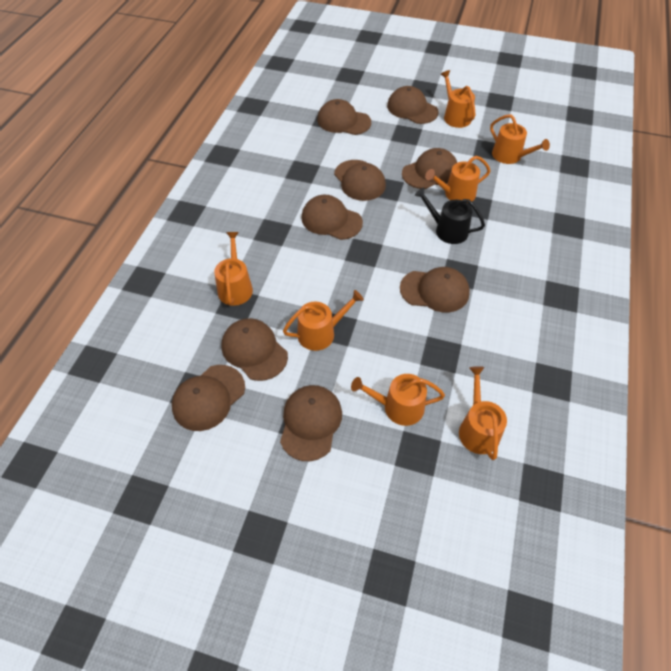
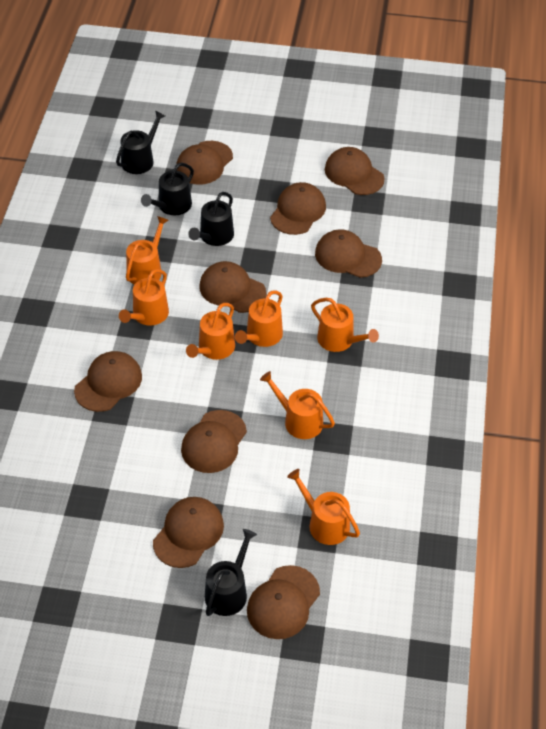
black watering can: 1 -> 4

